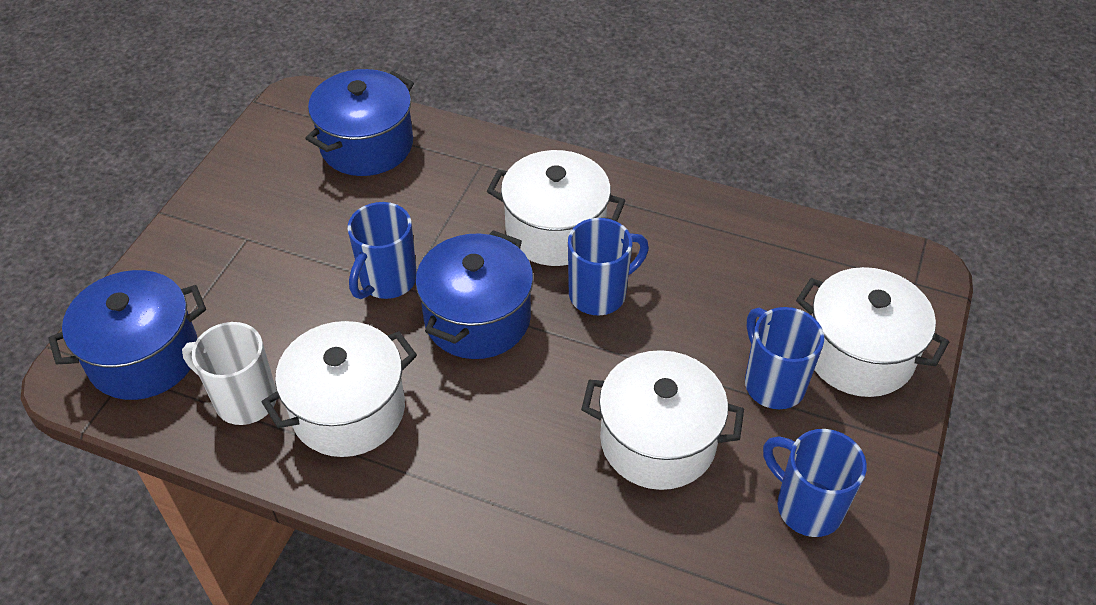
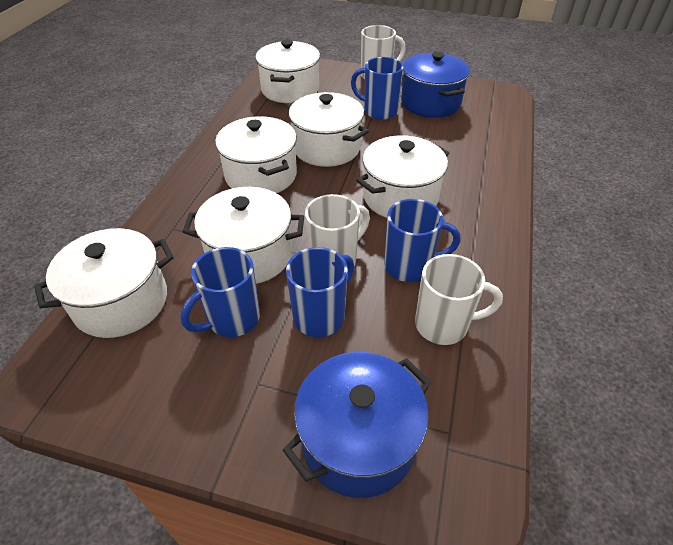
blue pot: 3 -> 2
white mug: 1 -> 3
white pot: 4 -> 6

